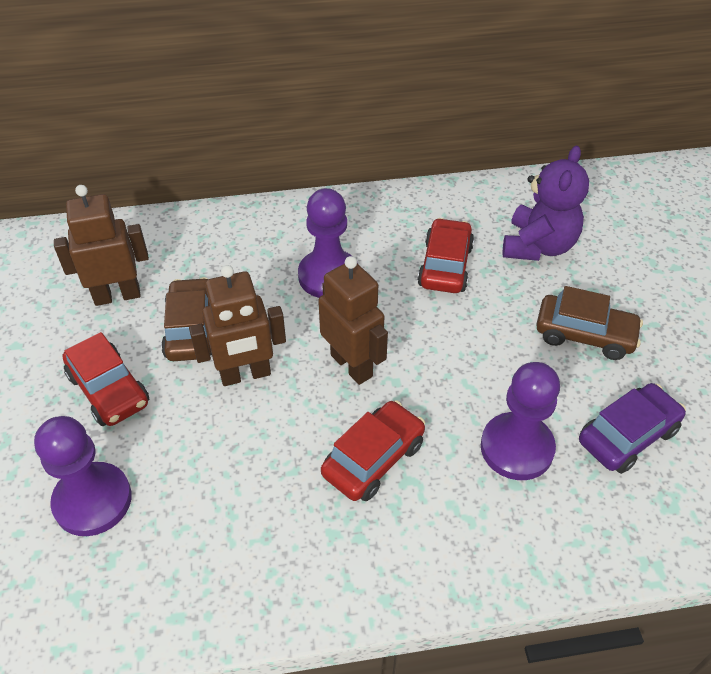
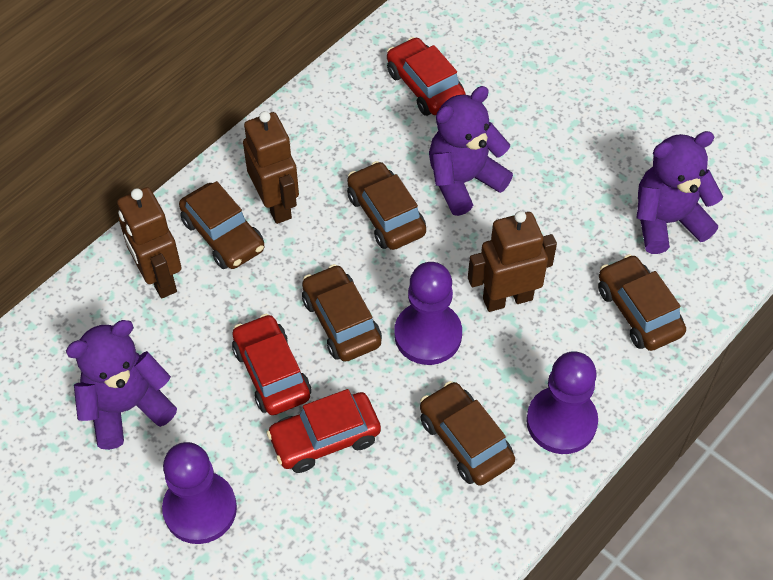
brown car: 2 -> 5
purple car: 1 -> 0
purple teddy bear: 1 -> 3

